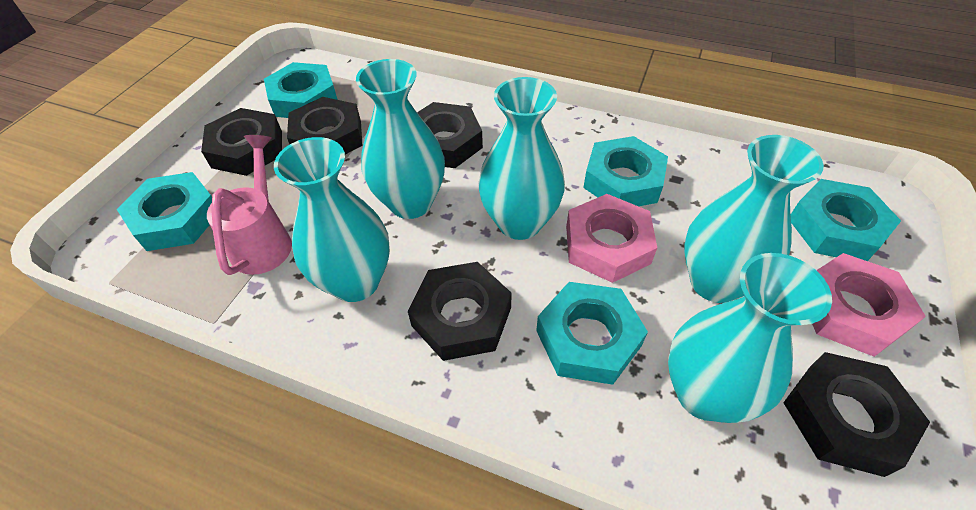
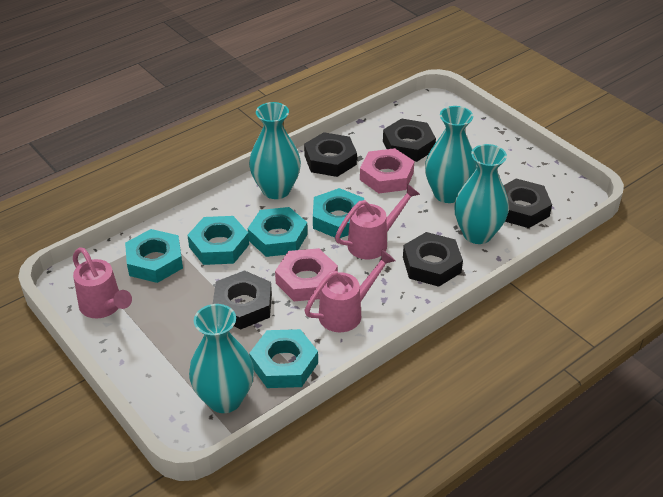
pink watering can: 1 -> 3
turquoise vase: 5 -> 4

